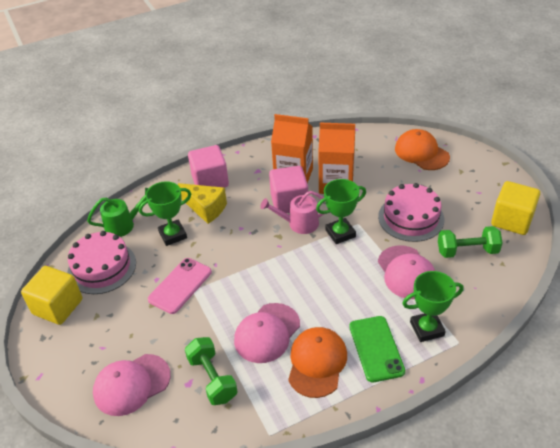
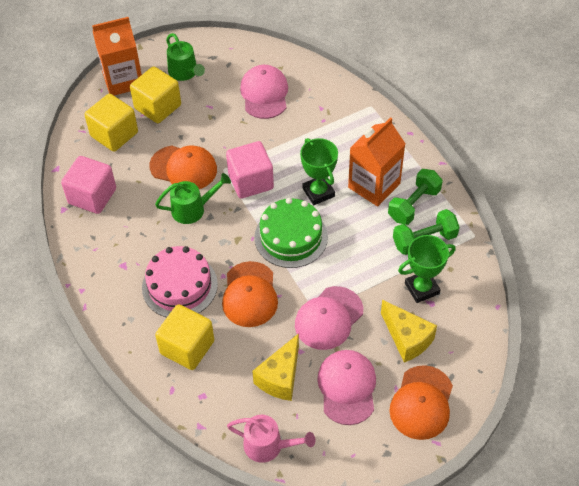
green cake: 0 -> 1
green phone: 1 -> 0
green trophy: 3 -> 2
green watering can: 1 -> 2
orange cap: 2 -> 3
pink cake: 2 -> 1
pink phone: 1 -> 0
yellow cheese: 1 -> 2
yellow cube: 2 -> 3

